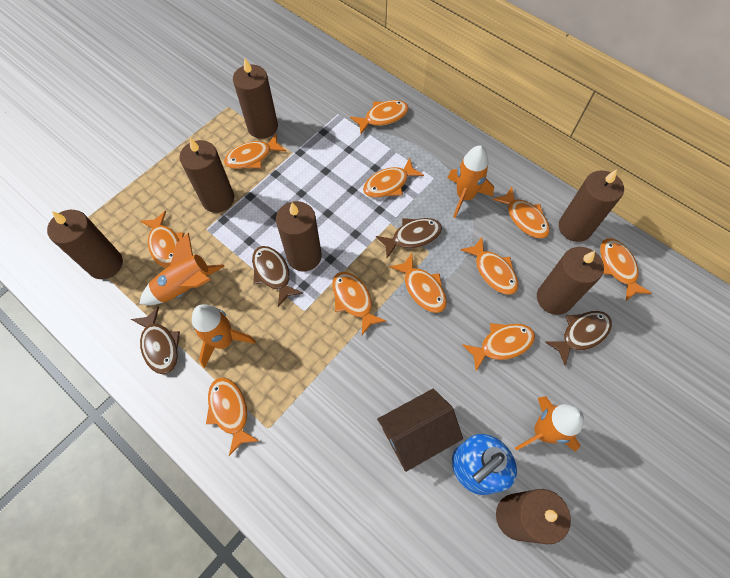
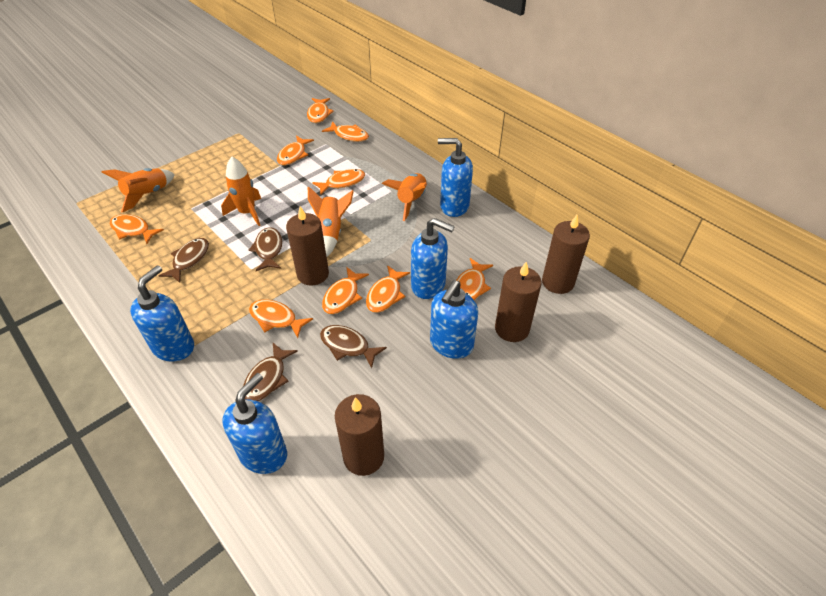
blue soap dispenser: 1 -> 5
brown candle: 7 -> 4
brown house: 1 -> 0
orange fish: 11 -> 9

